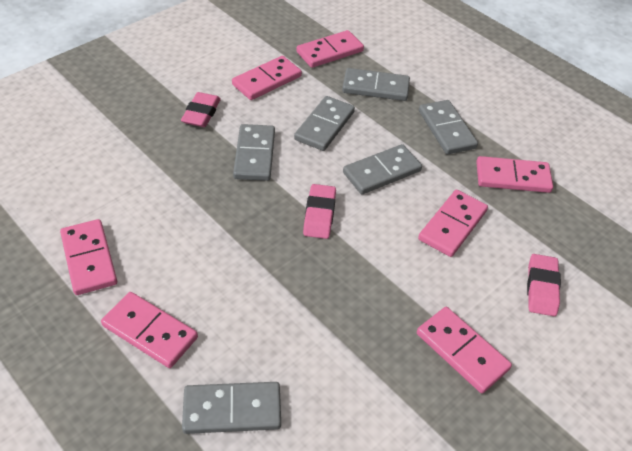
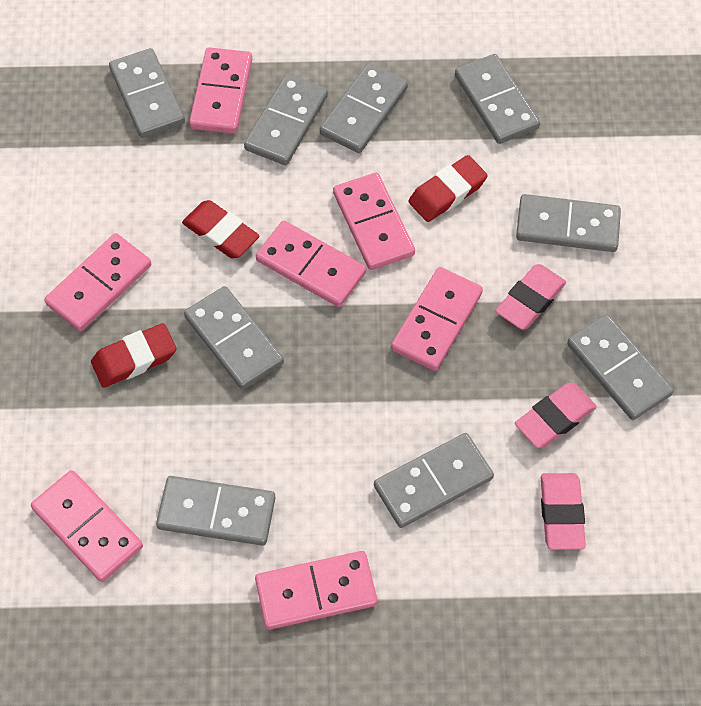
grey domino: 6 -> 9
red eraser: 0 -> 3

